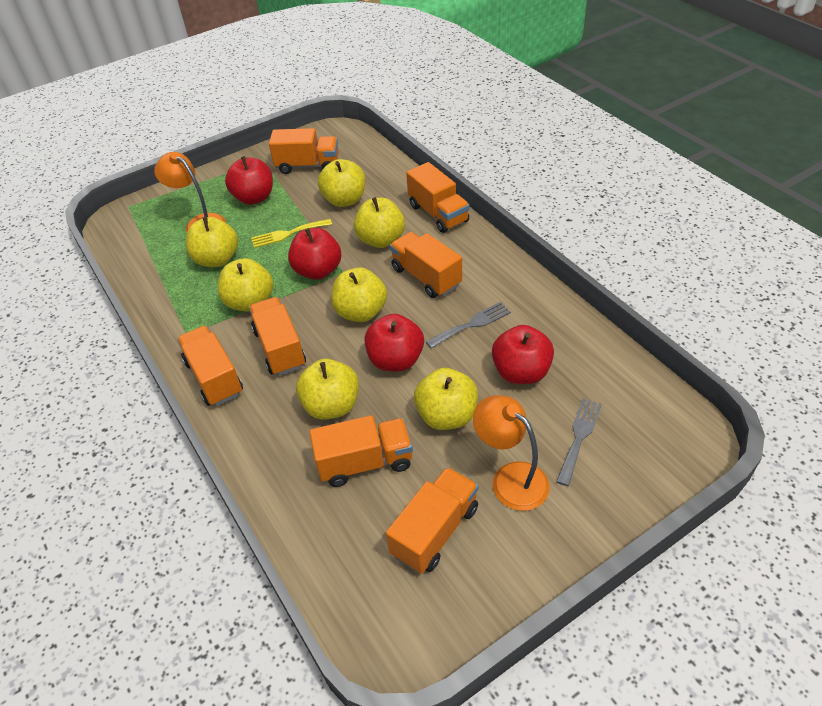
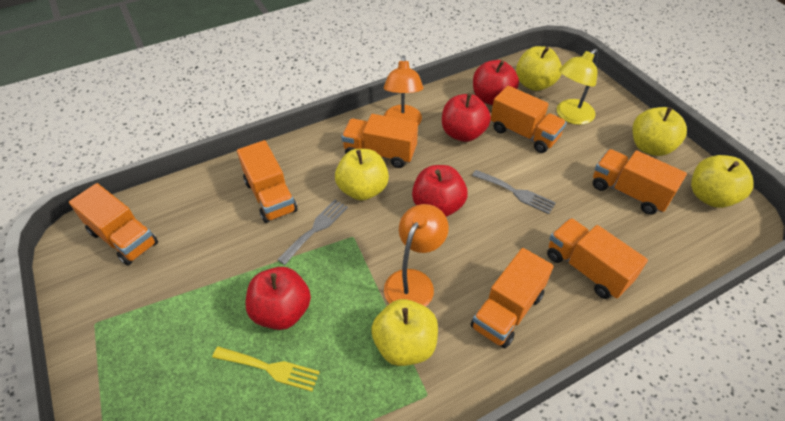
yellow apple: 7 -> 5
yellow lamp: 0 -> 1

